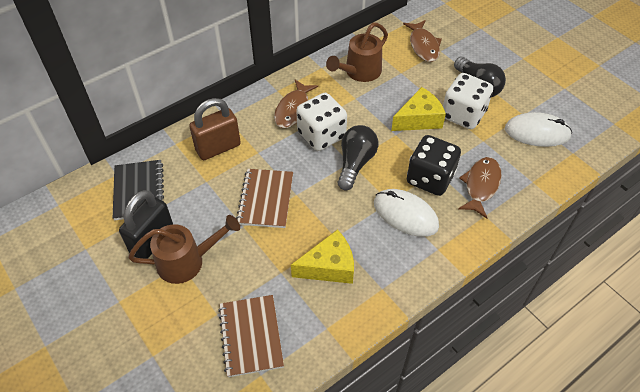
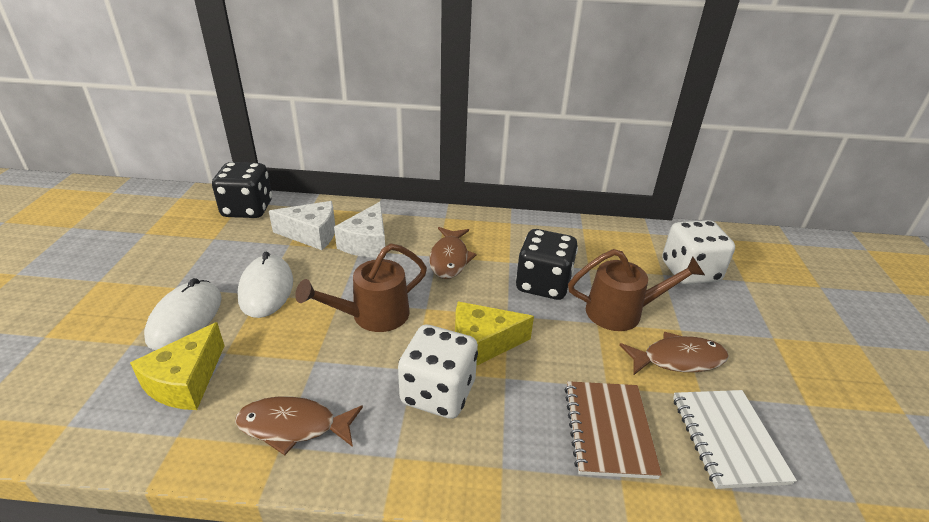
black dice: 1 -> 2
black light bulb: 2 -> 0
black notebook: 1 -> 0
black padlock: 1 -> 0
brown notebook: 2 -> 1
brown padlock: 1 -> 0
white cheese: 0 -> 2
white notebook: 0 -> 1

